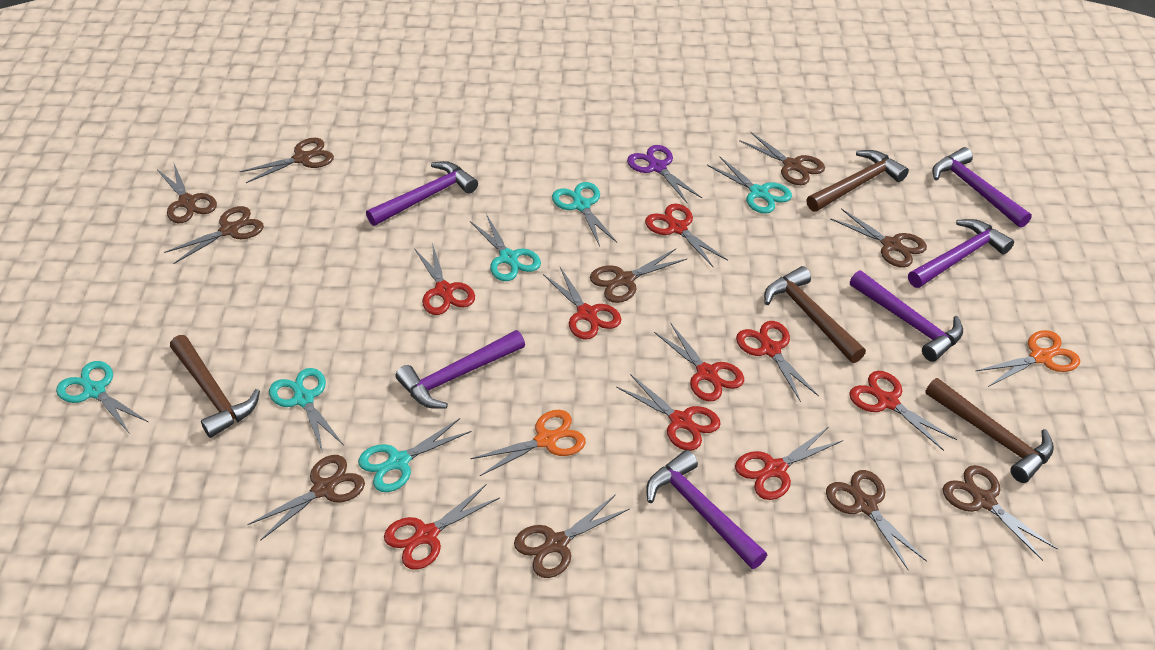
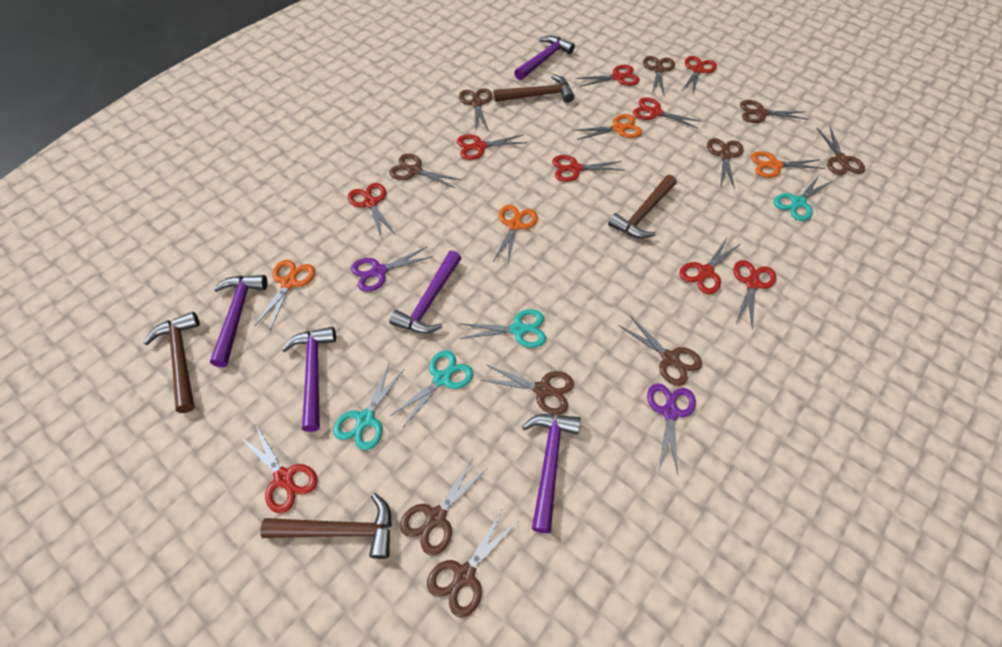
orange scissors: 2 -> 4
purple hammer: 6 -> 5
purple scissors: 1 -> 2
turquoise scissors: 6 -> 4

